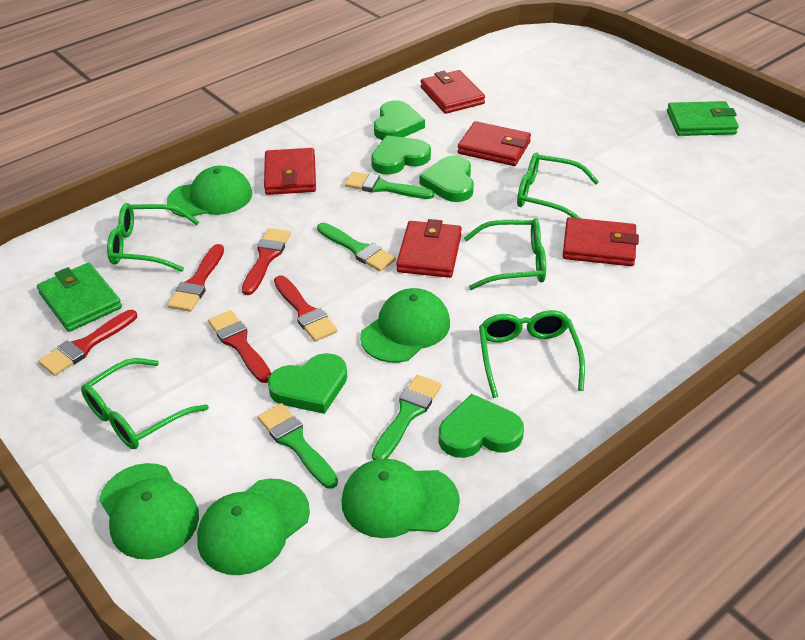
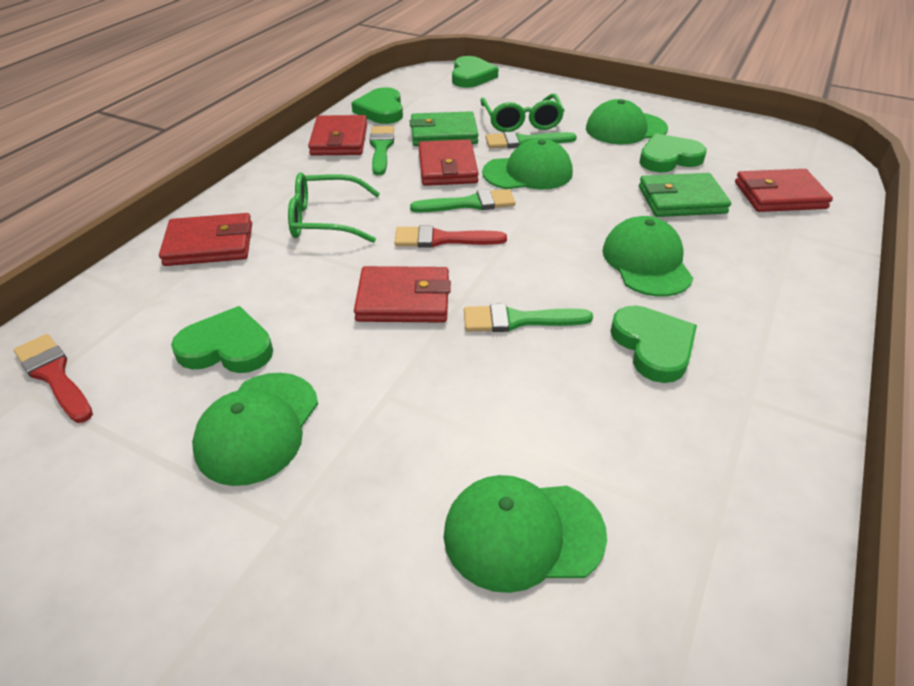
green glasses: 5 -> 2
red brush: 5 -> 2

